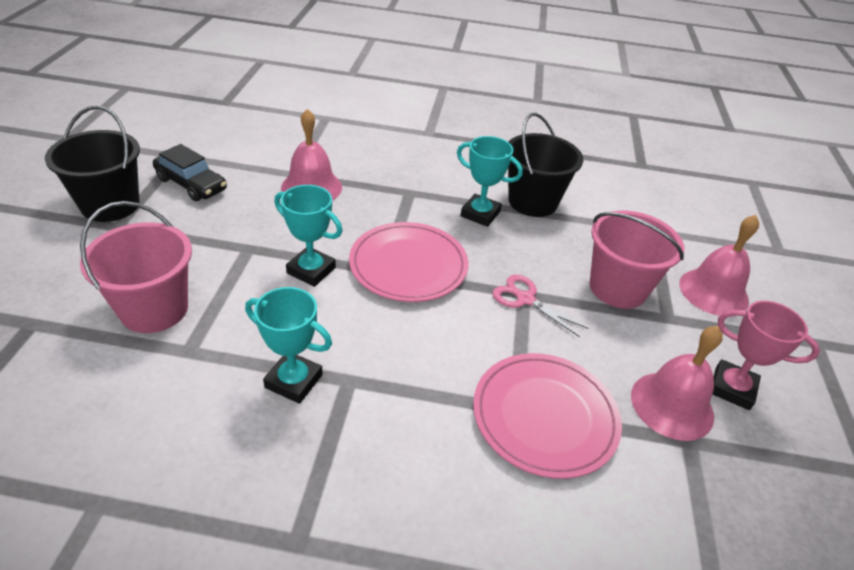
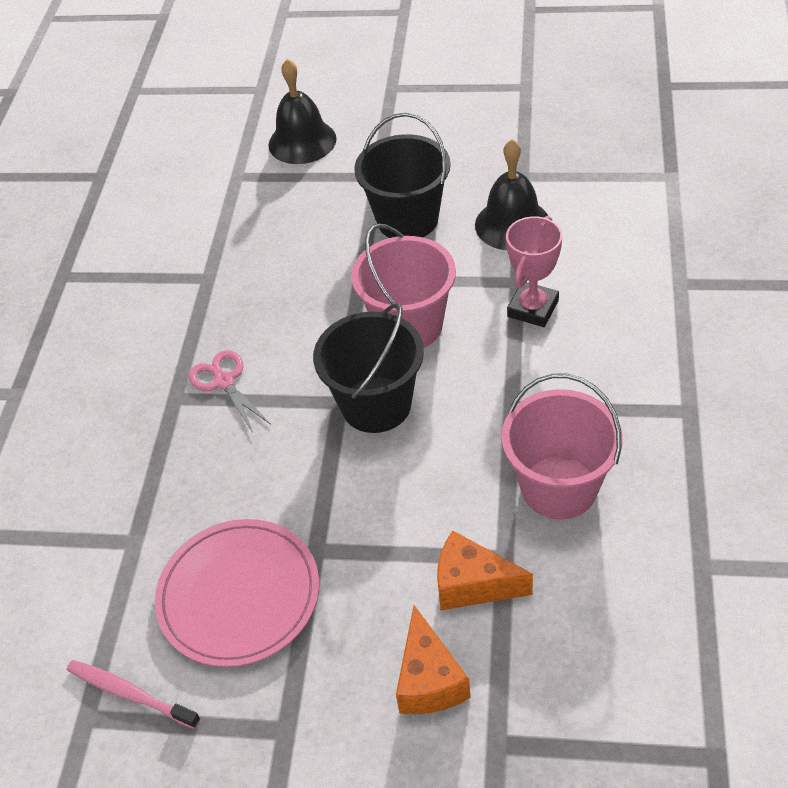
black bell: 0 -> 2
black car: 1 -> 0
orange cheese: 0 -> 2
pink bell: 3 -> 0
pink plate: 2 -> 1
pink toothbrush: 0 -> 1
turquoise trophy: 3 -> 0

